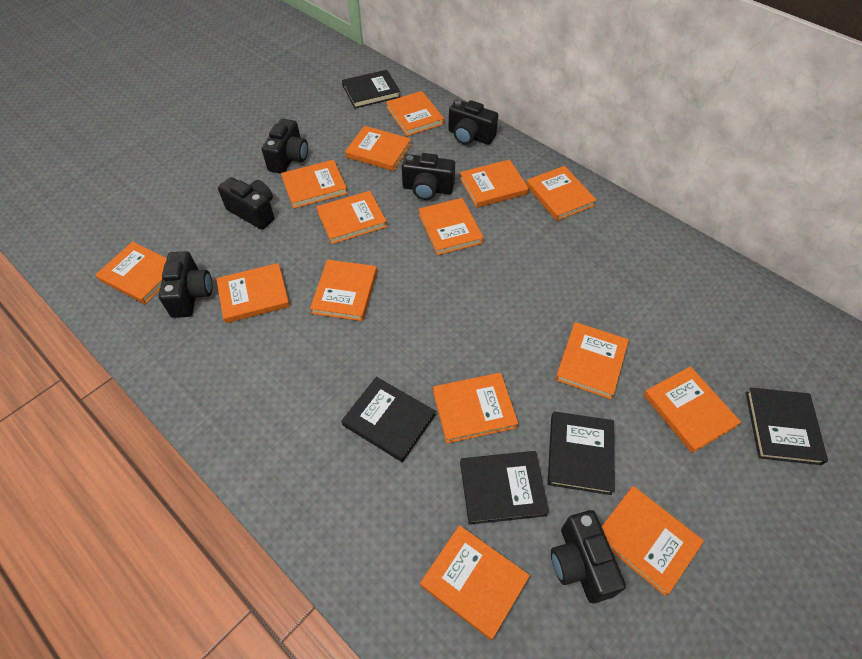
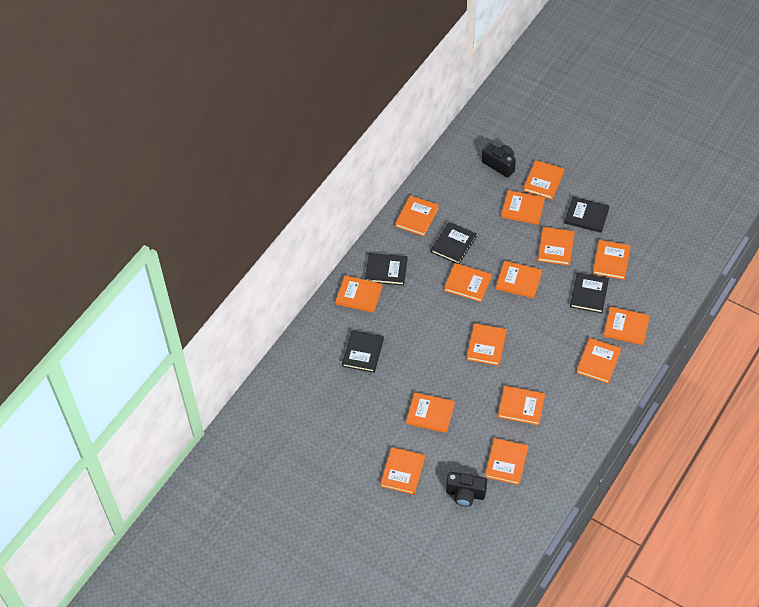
black camera: 6 -> 2

